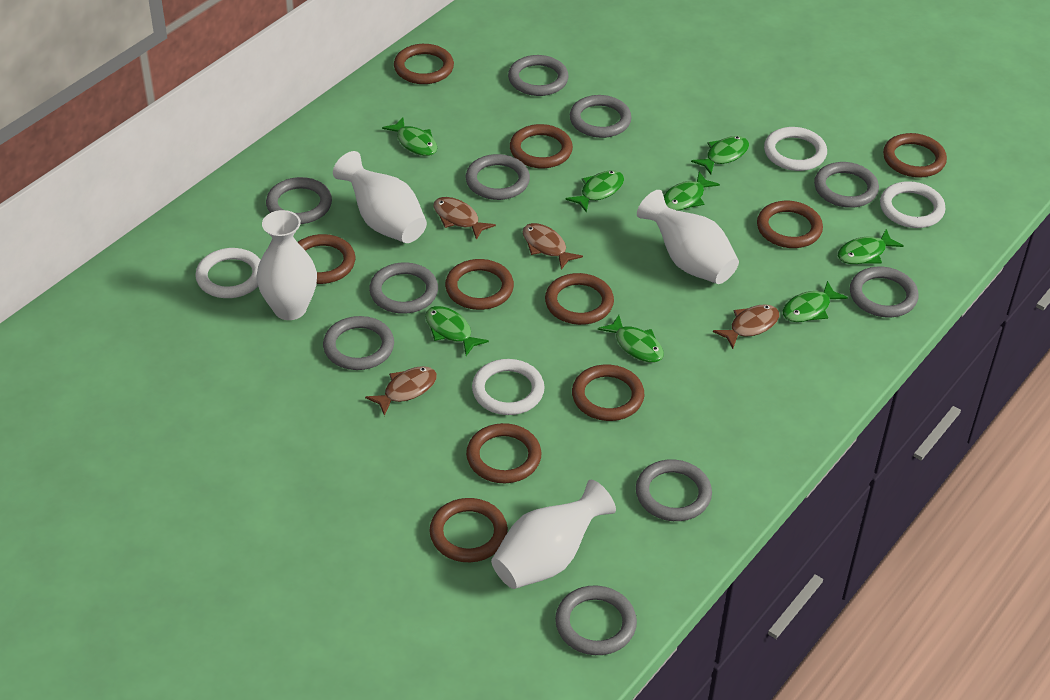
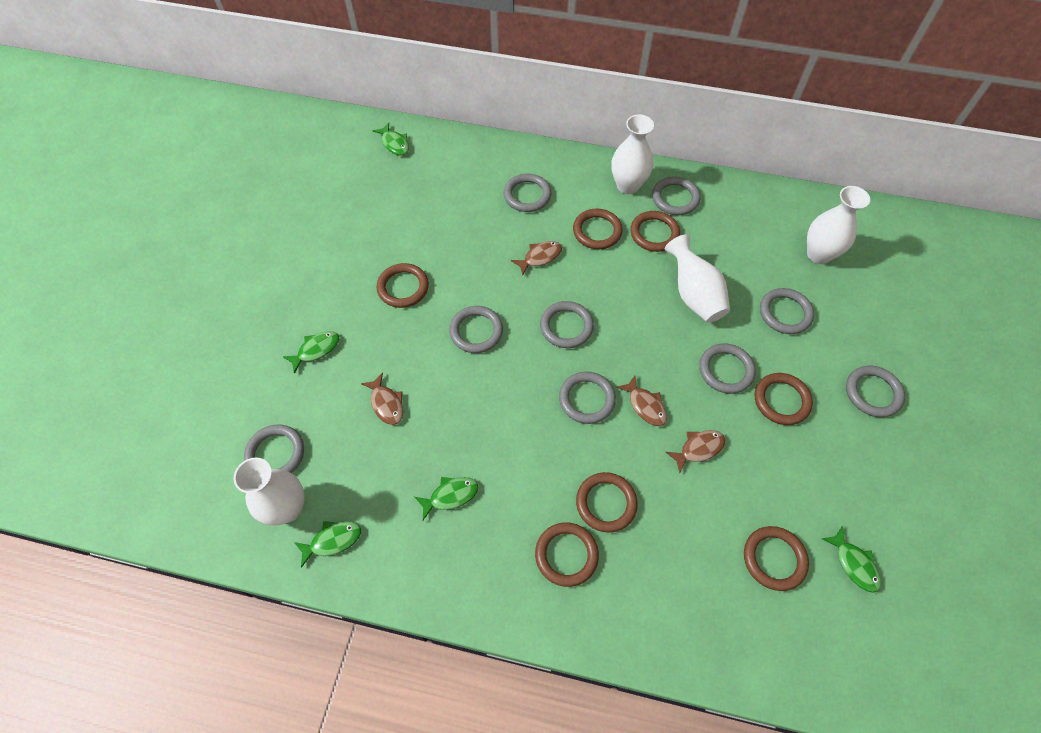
brown ring: 10 -> 7
green fish: 8 -> 5
grey ring: 10 -> 9
white ring: 4 -> 0

